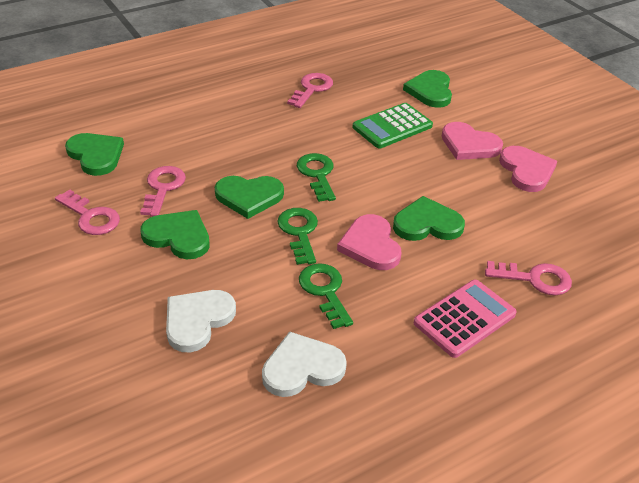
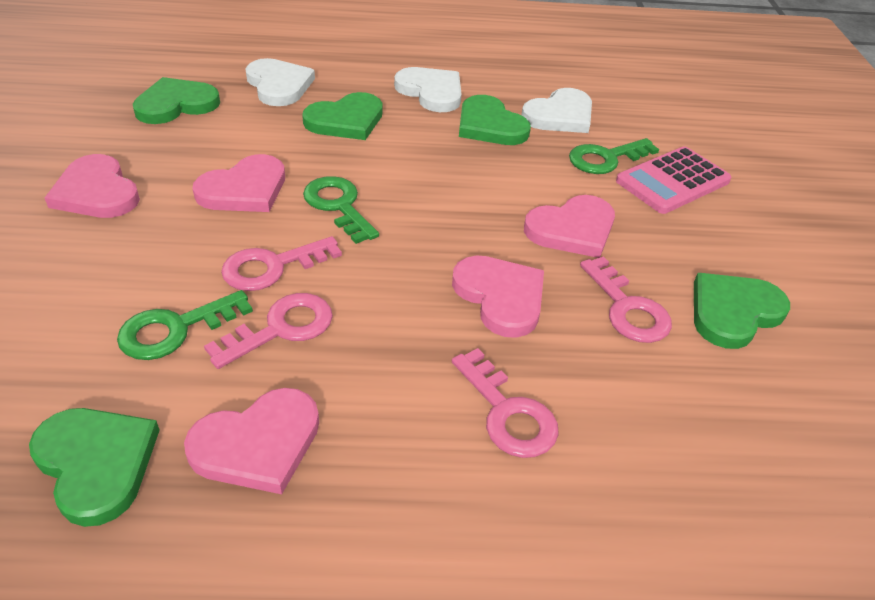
green calculator: 1 -> 0
pink heart: 3 -> 5
white heart: 2 -> 3

